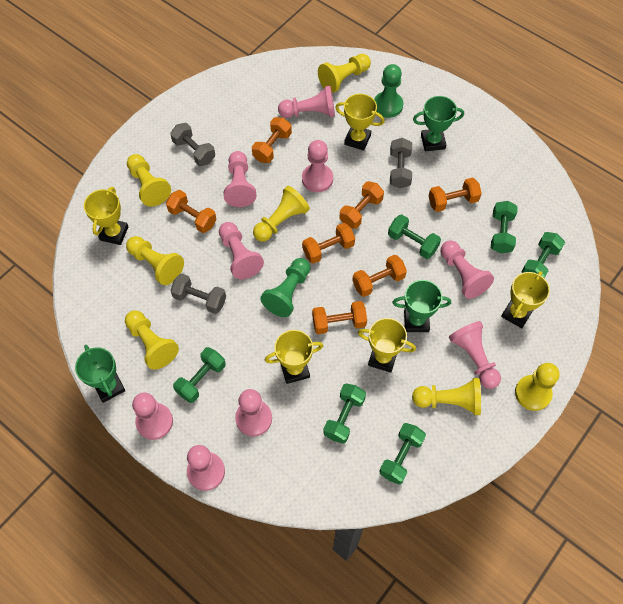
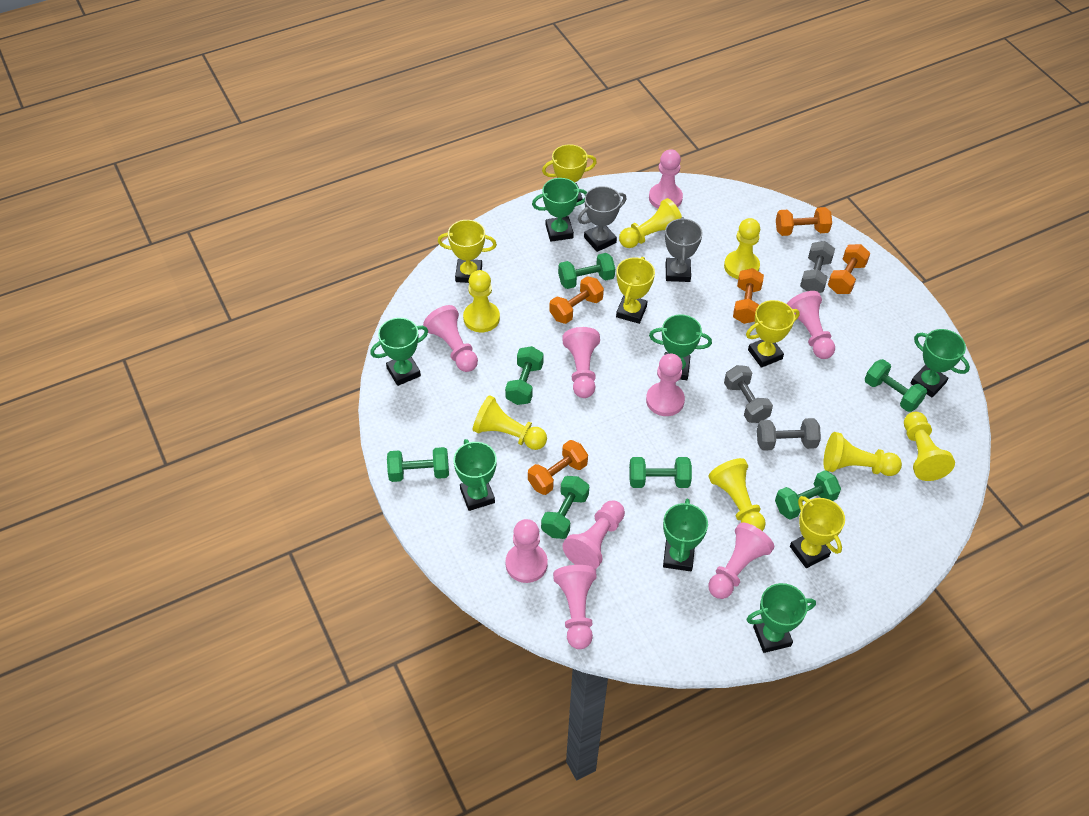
green dumbbell: 6 -> 7
green pawn: 2 -> 0
green trophy: 3 -> 7
grey trophy: 0 -> 2
orange dumbbell: 7 -> 5

